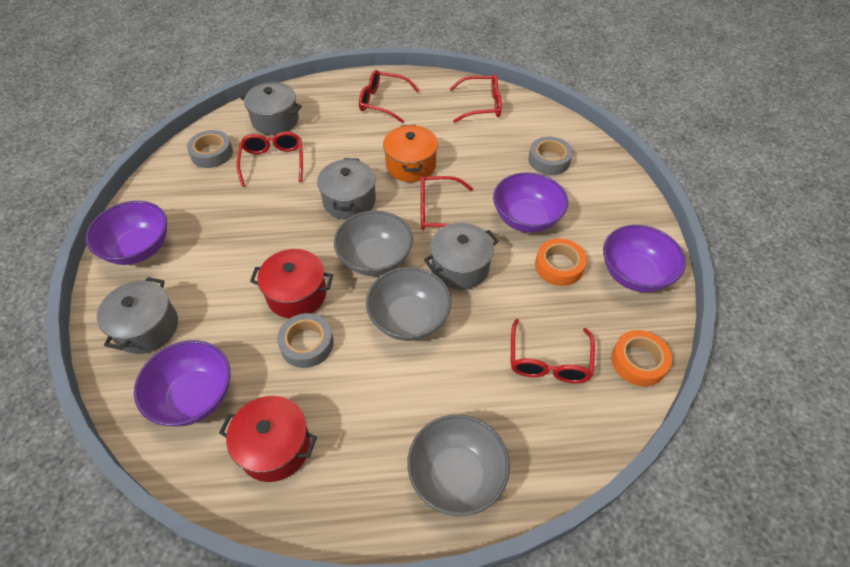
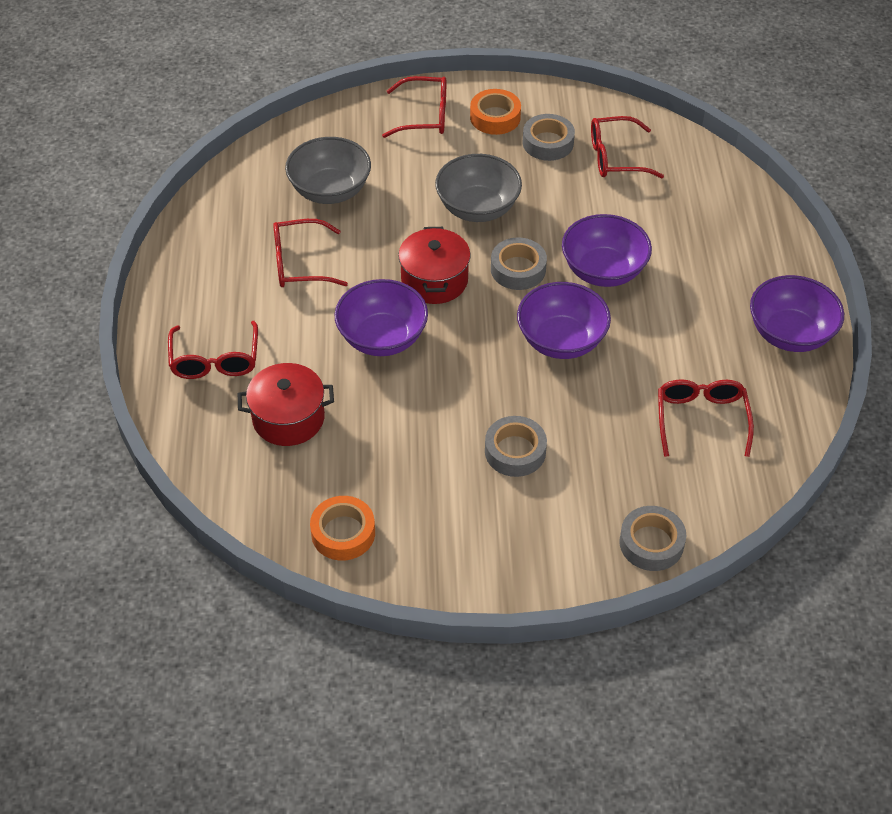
grey bowl: 3 -> 2
grey pot: 4 -> 0
grey tape: 3 -> 4
orange pot: 1 -> 0

